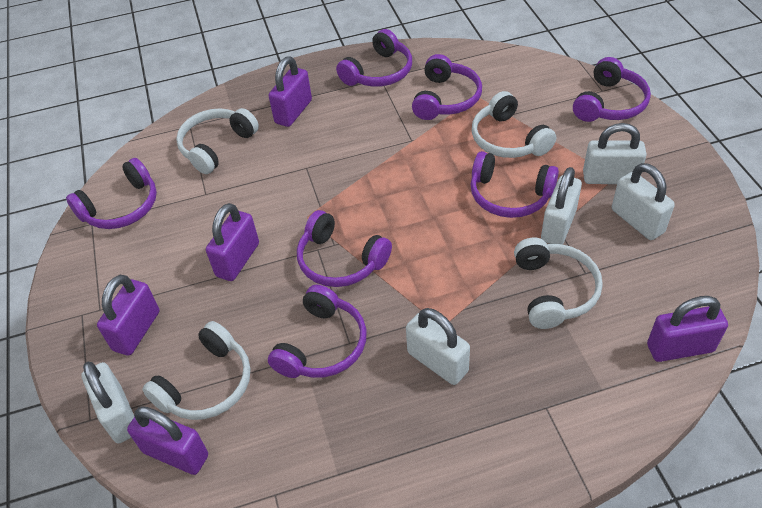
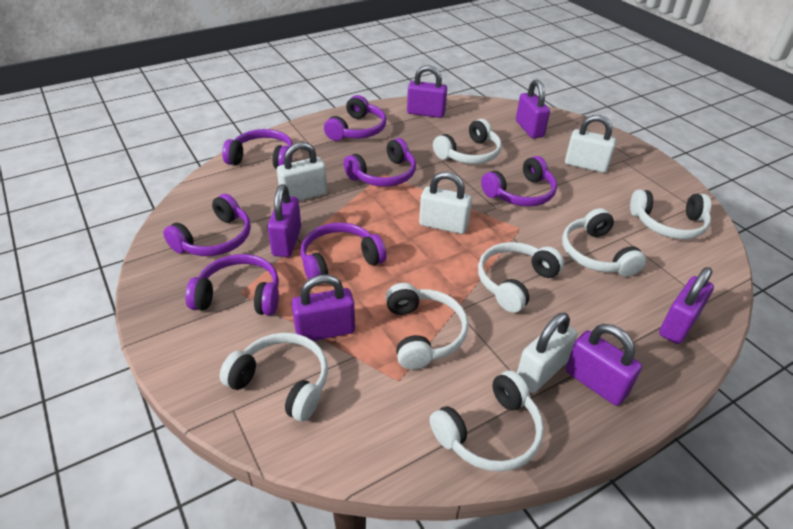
purple padlock: 5 -> 6
white headphones: 4 -> 7
white padlock: 5 -> 4

